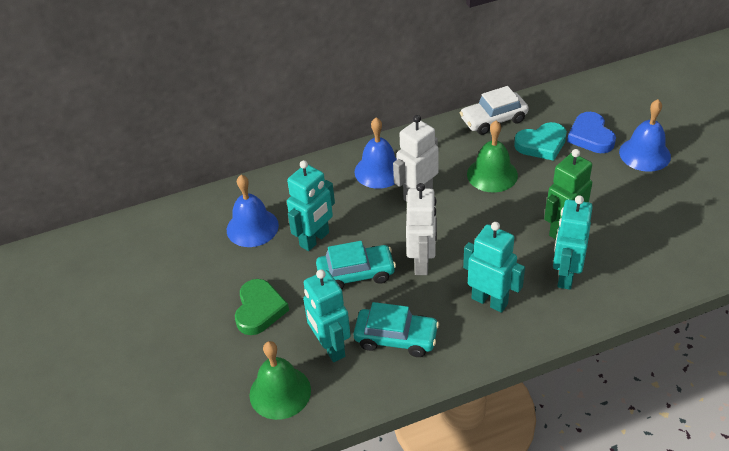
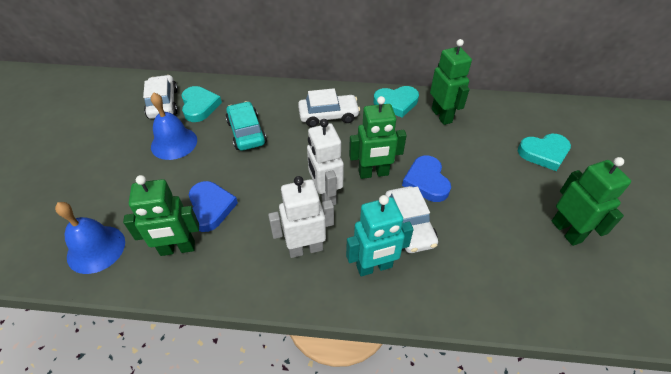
blue bell: 3 -> 2
blue heart: 1 -> 2
green bell: 2 -> 0
green heart: 1 -> 0
green robot: 1 -> 4
turquoise car: 2 -> 1
turquoise heart: 1 -> 3
turquoise robot: 4 -> 1
white car: 1 -> 3

